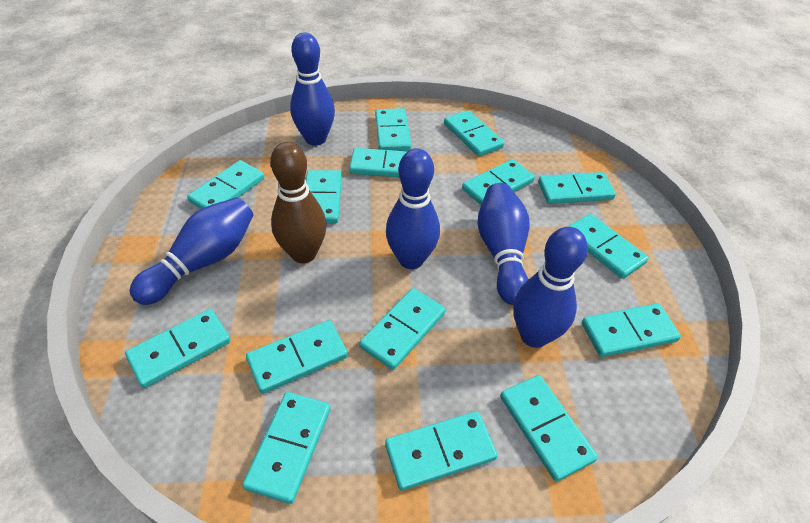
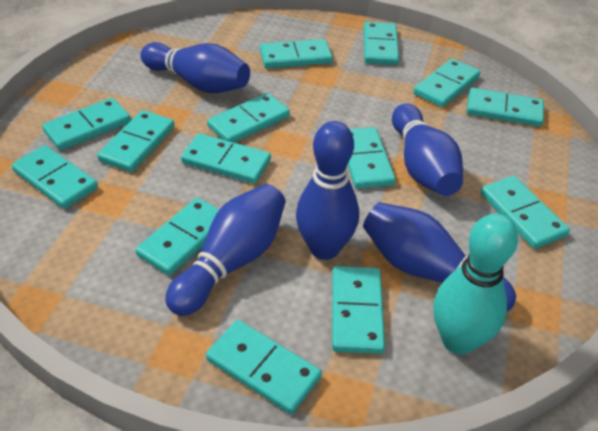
brown bowling pin: 1 -> 0
turquoise bowling pin: 0 -> 1
turquoise domino: 15 -> 14

